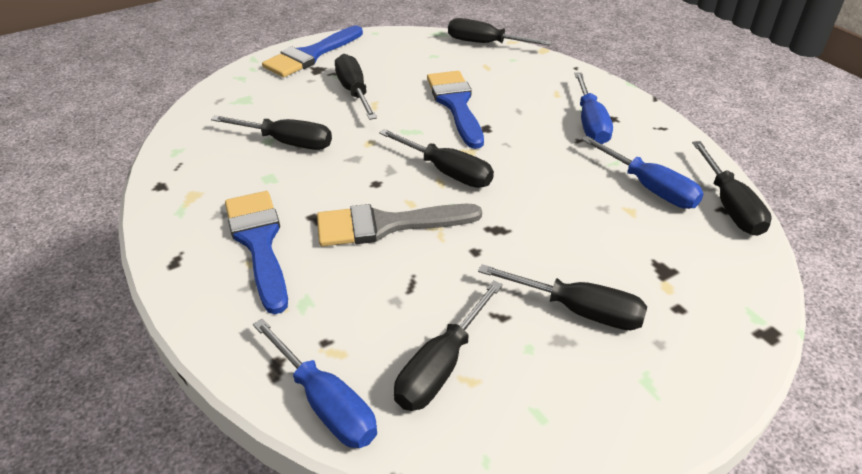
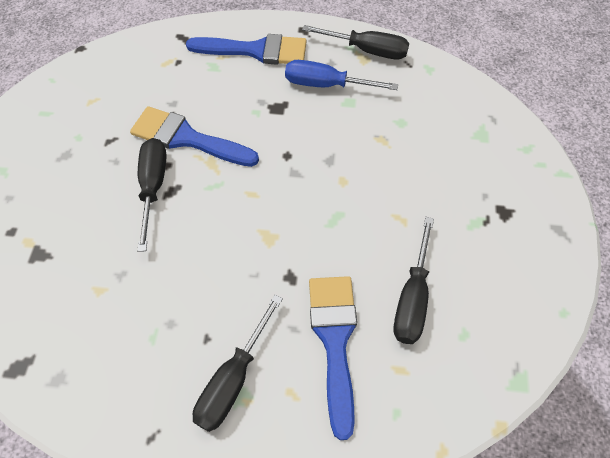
black screwdriver: 7 -> 4
blue screwdriver: 3 -> 1
grey brush: 1 -> 0

